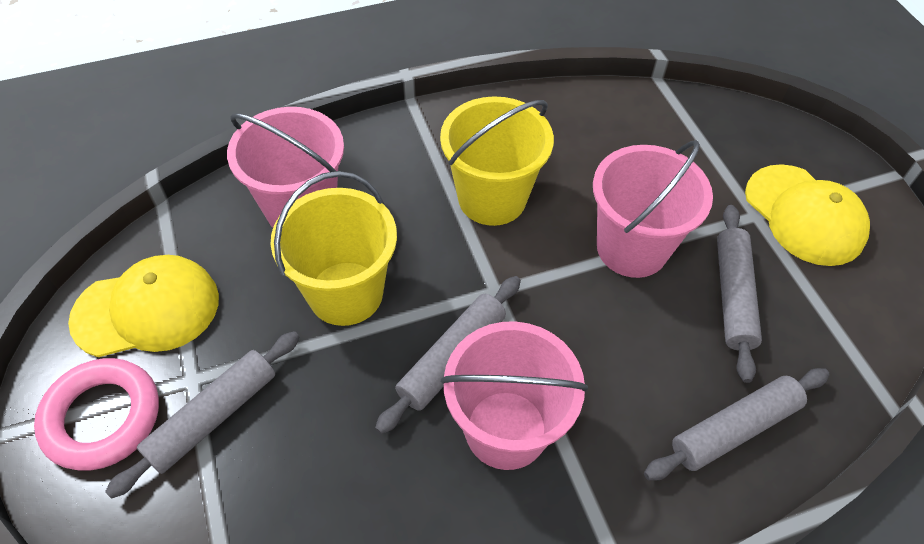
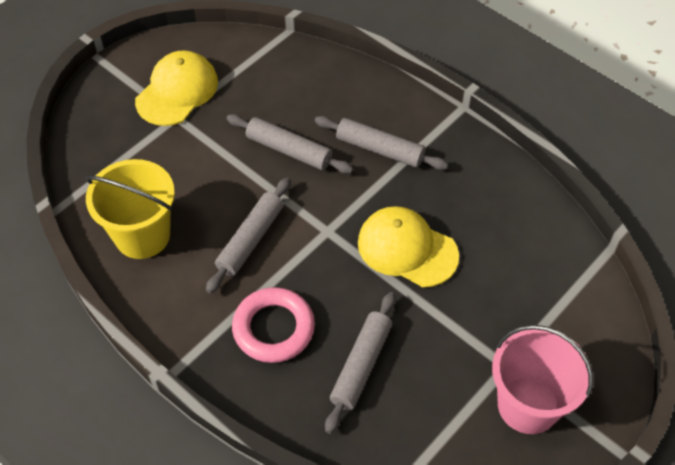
pink bucket: 3 -> 1
yellow bucket: 2 -> 1

